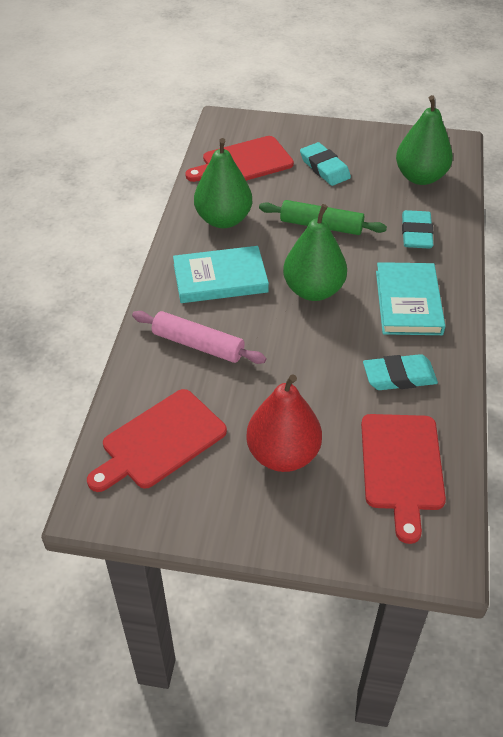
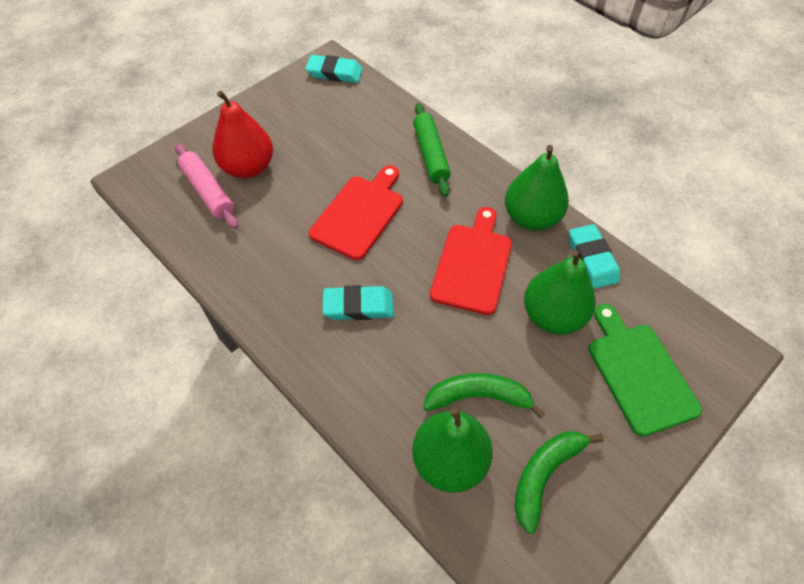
green banana: 0 -> 2
green cutting board: 0 -> 1
red cutting board: 3 -> 2
turquoise book: 2 -> 0

